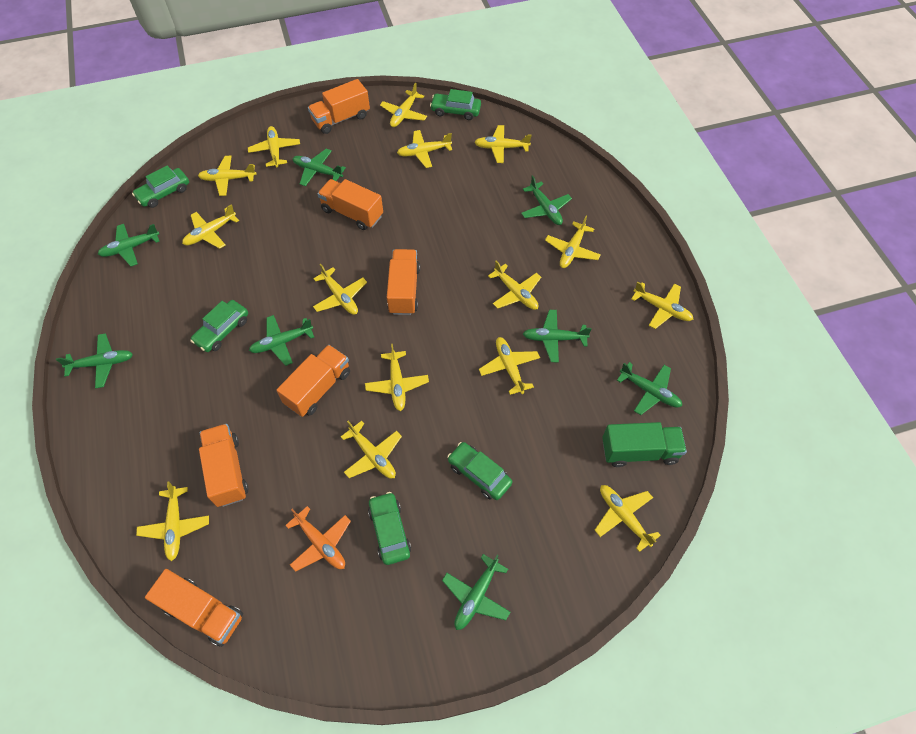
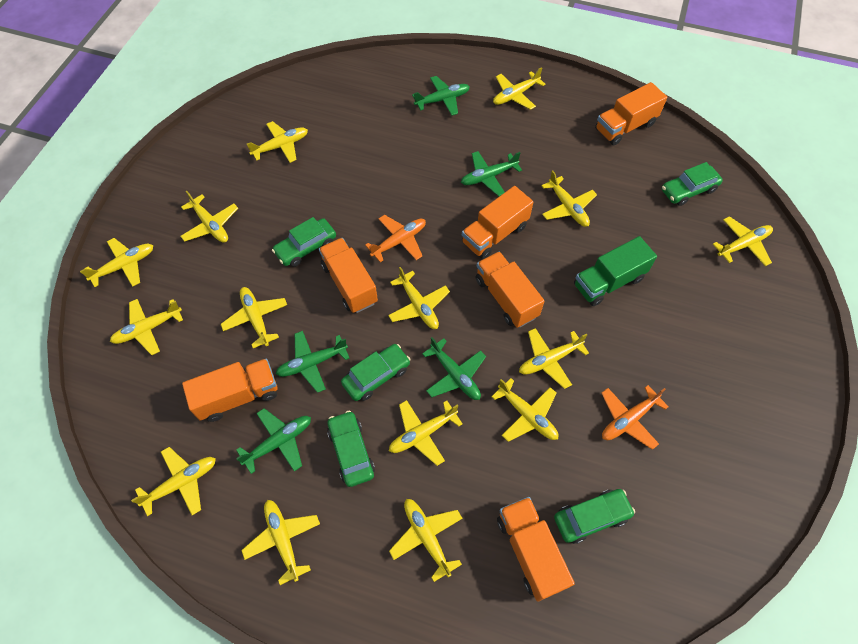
green plane: 8 -> 5
orange plane: 1 -> 2

